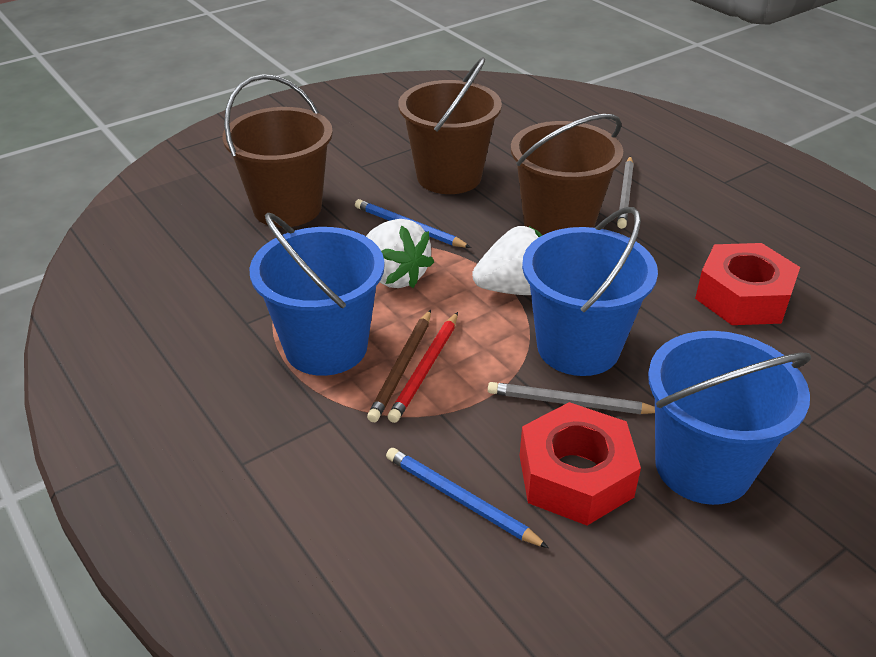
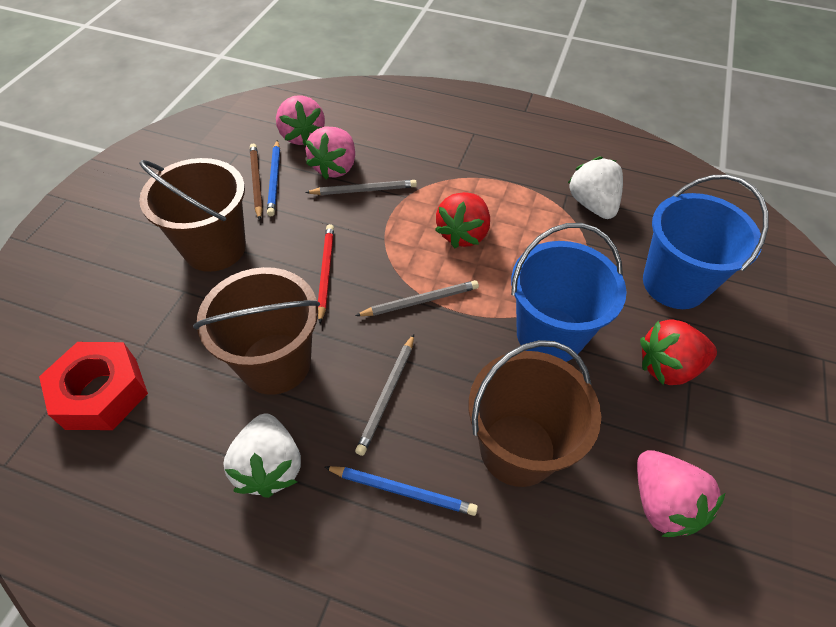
blue bucket: 3 -> 2
grey pencil: 2 -> 3
pink strawberry: 0 -> 3
red nut: 2 -> 1
red strawberry: 0 -> 2

